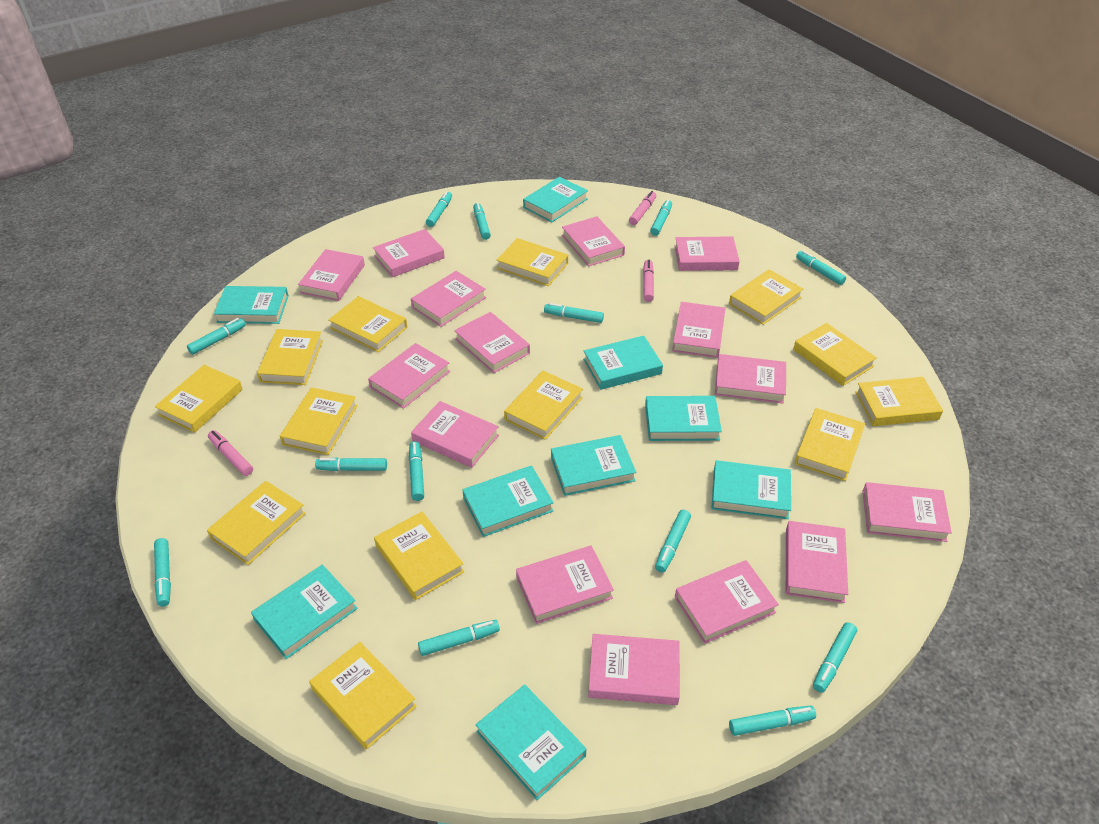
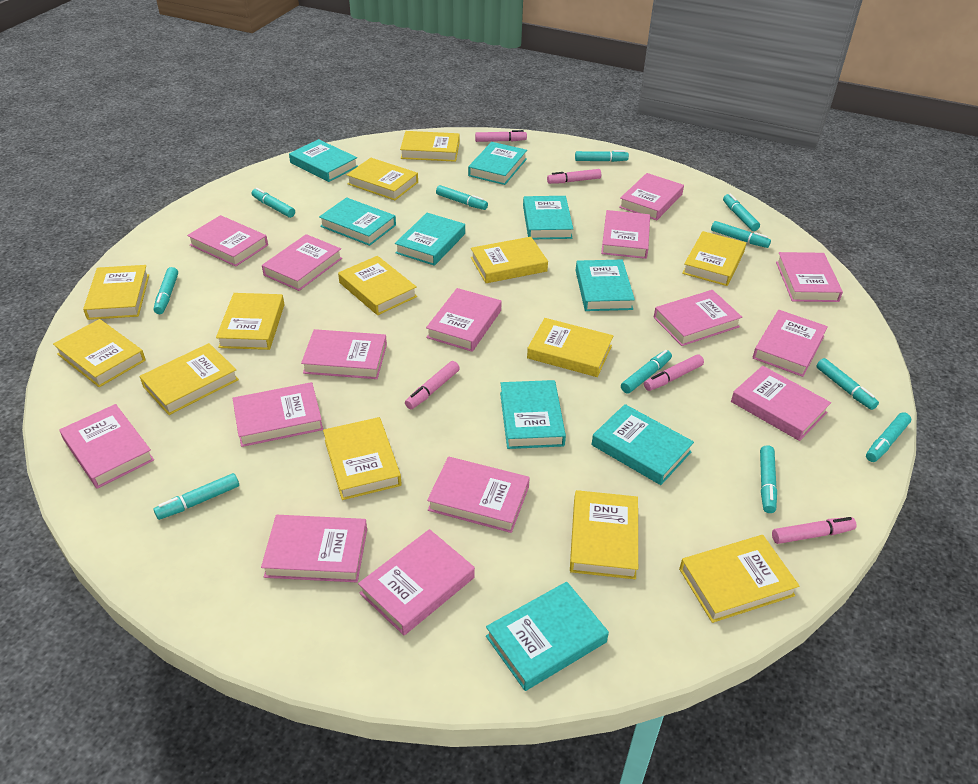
pink marker: 3 -> 5
turquoise marker: 13 -> 11

